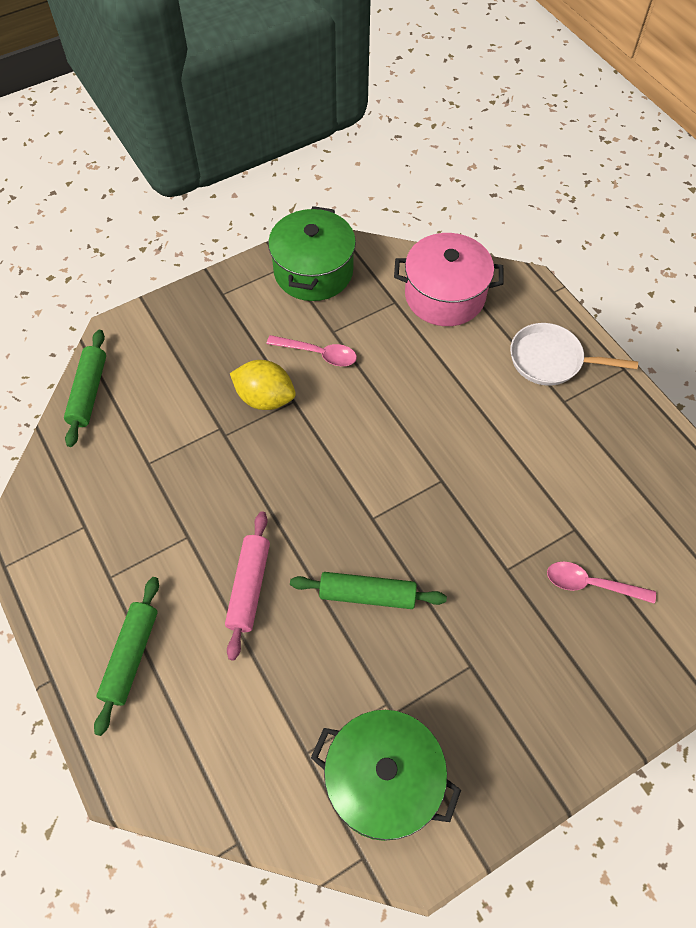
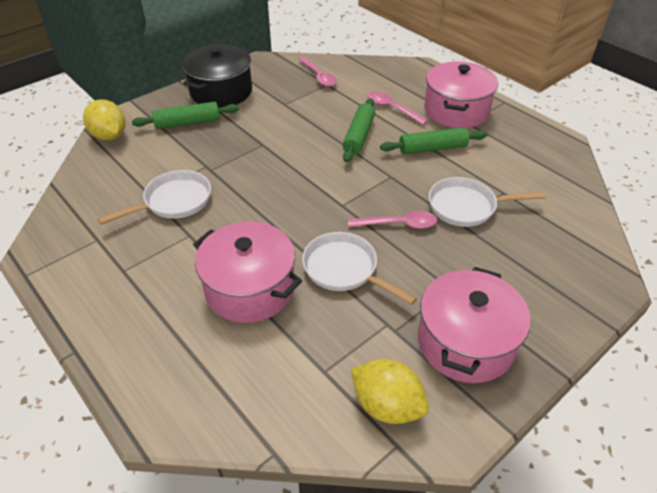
black pot: 0 -> 1
green pot: 2 -> 0
pink pot: 1 -> 3
pink rolling pin: 1 -> 0
pink spoon: 2 -> 3
white pan: 1 -> 3
yellow lemon: 1 -> 2

